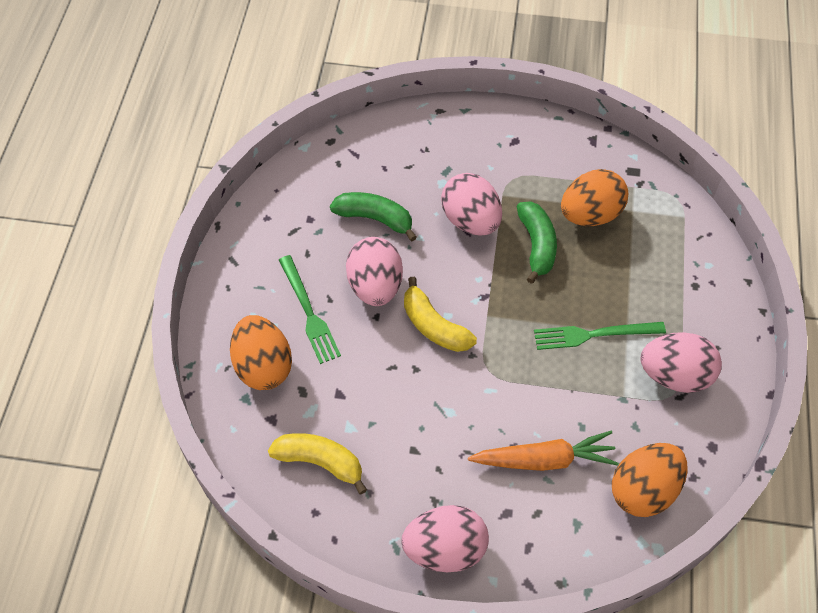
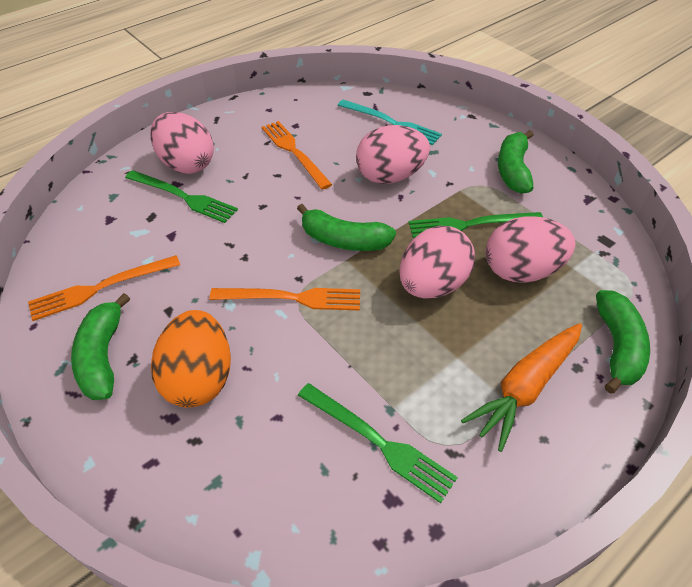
green banana: 2 -> 4
green fork: 2 -> 3
orange egg: 3 -> 1
orange fork: 0 -> 3
turquoise fork: 0 -> 1
yellow banana: 2 -> 0

